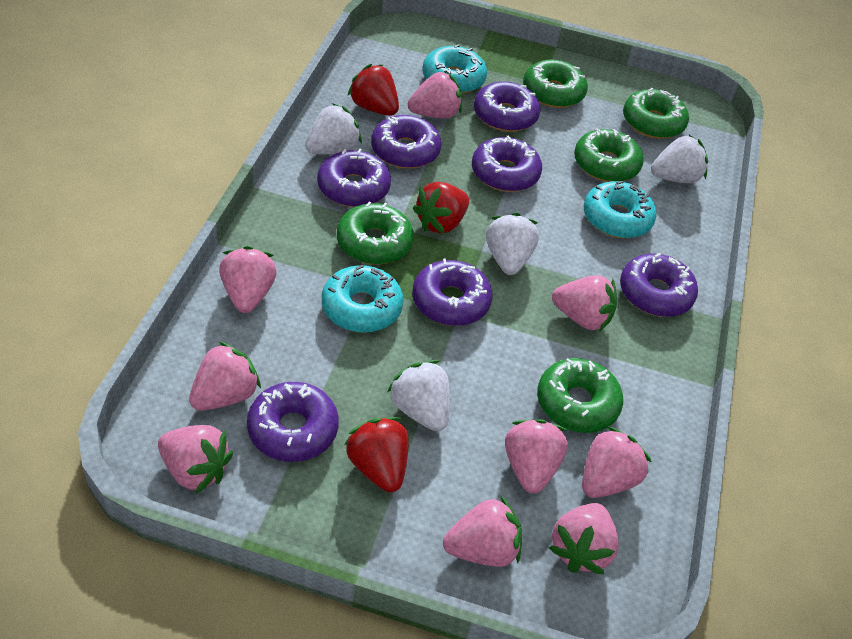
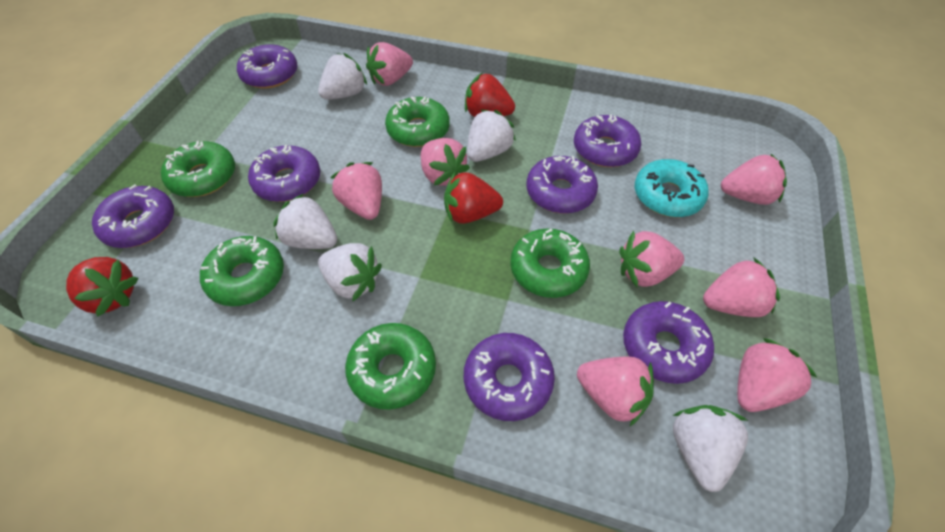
pink strawberry: 9 -> 8
turquoise donut: 3 -> 1
white strawberry: 4 -> 5

